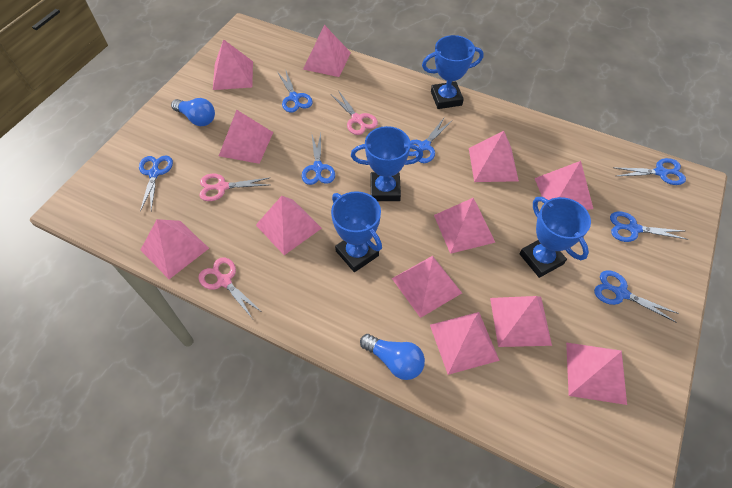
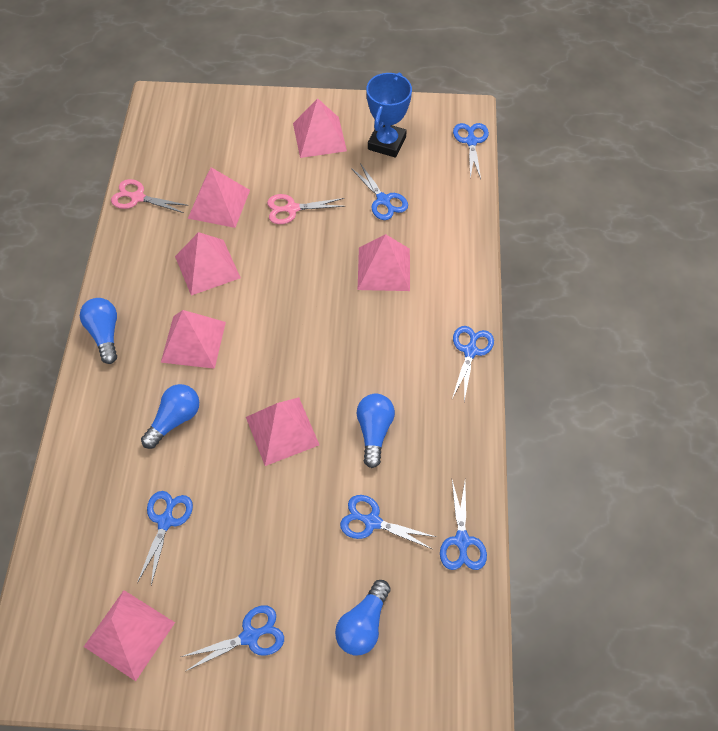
blue light bulb: 2 -> 4
blue trophy: 4 -> 1
pink pyramid: 12 -> 7
pink scissors: 3 -> 2

